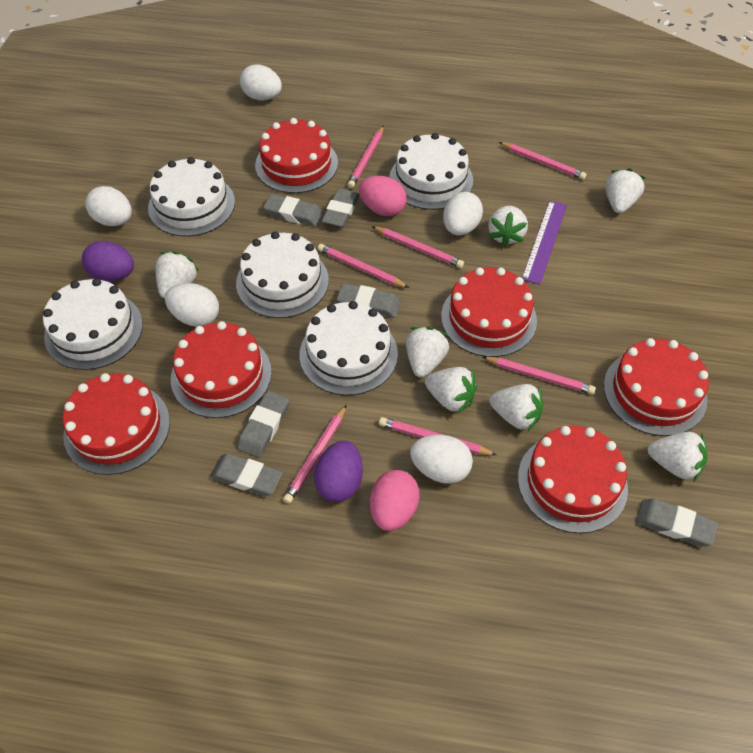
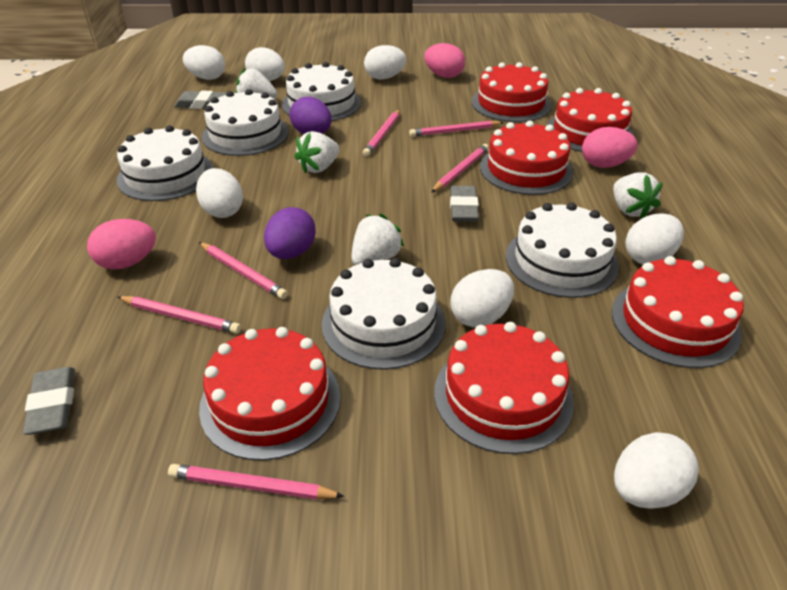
grey eraser: 6 -> 3
pink egg: 2 -> 3
pink pencil: 7 -> 6
purple ruler: 1 -> 0
white egg: 5 -> 7
white strawberry: 7 -> 4

